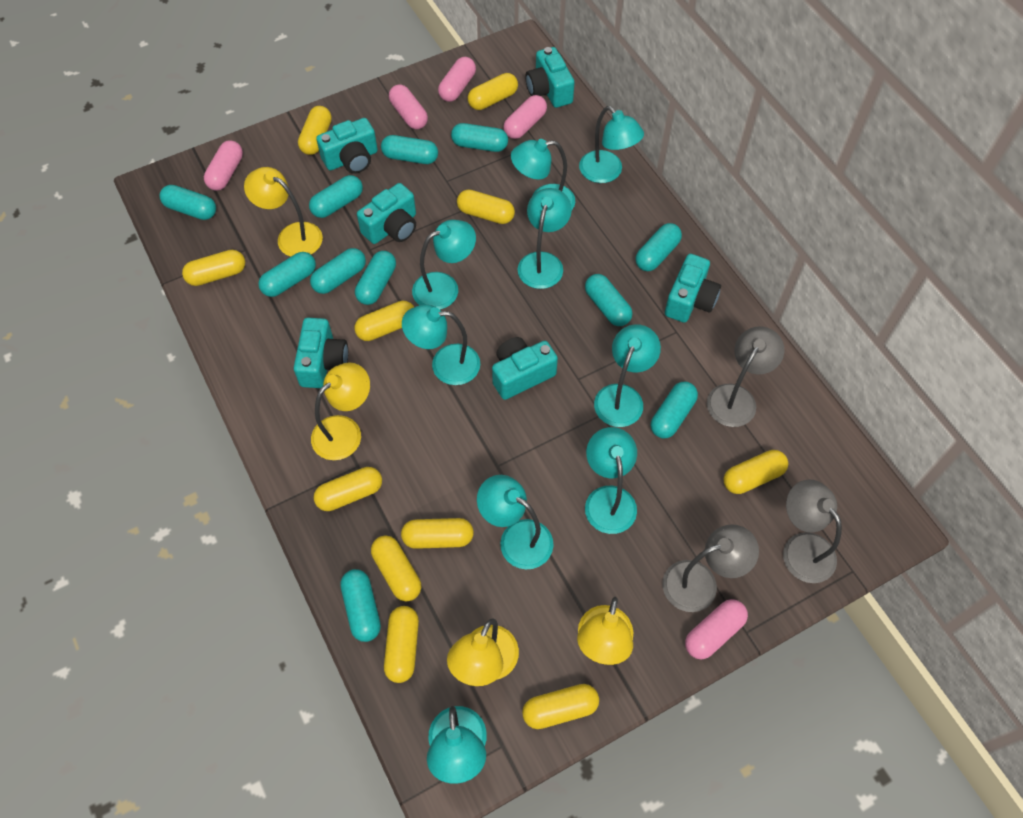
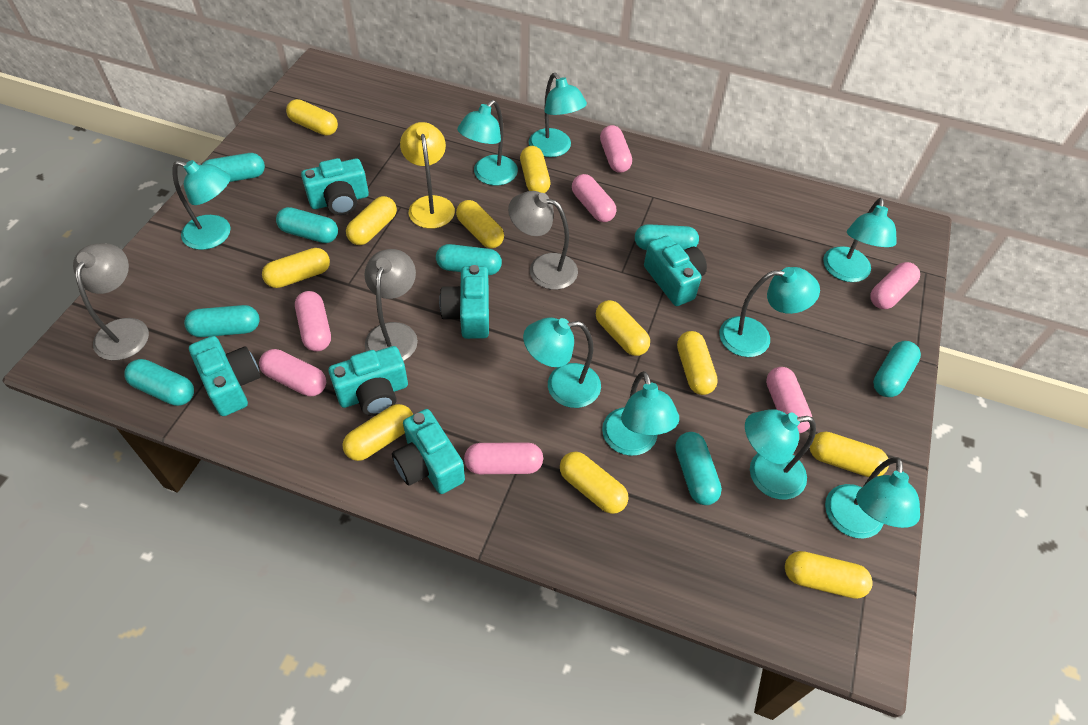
pink capsule: 5 -> 7
turquoise capsule: 11 -> 8
yellow lamp: 4 -> 1

